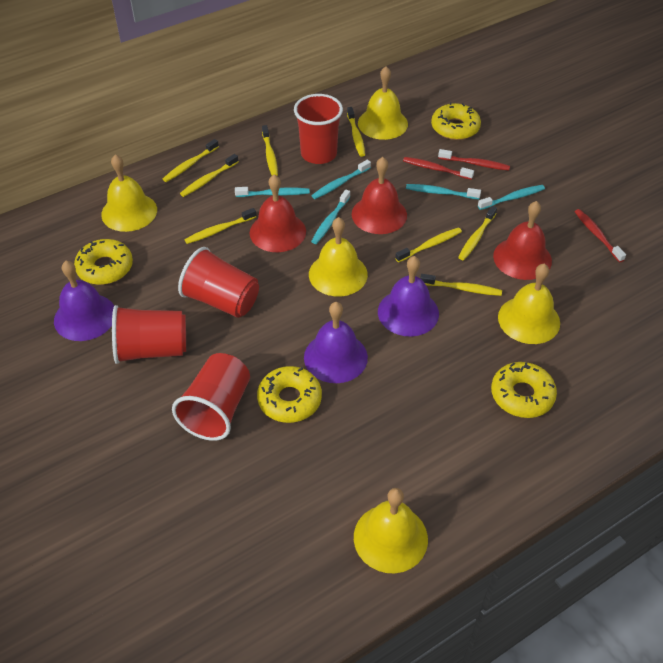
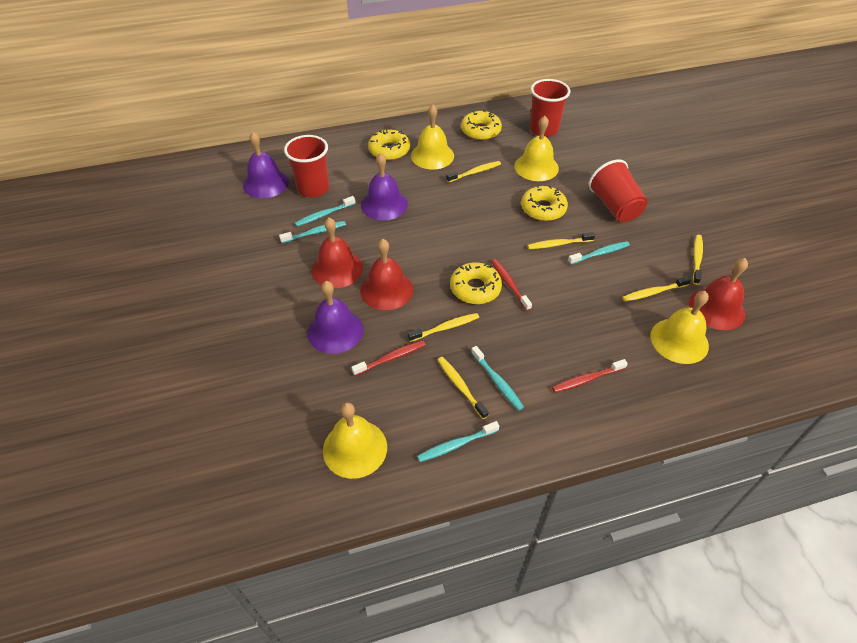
red cup: 4 -> 3
yellow bell: 5 -> 4
yellow toothbrush: 8 -> 6

